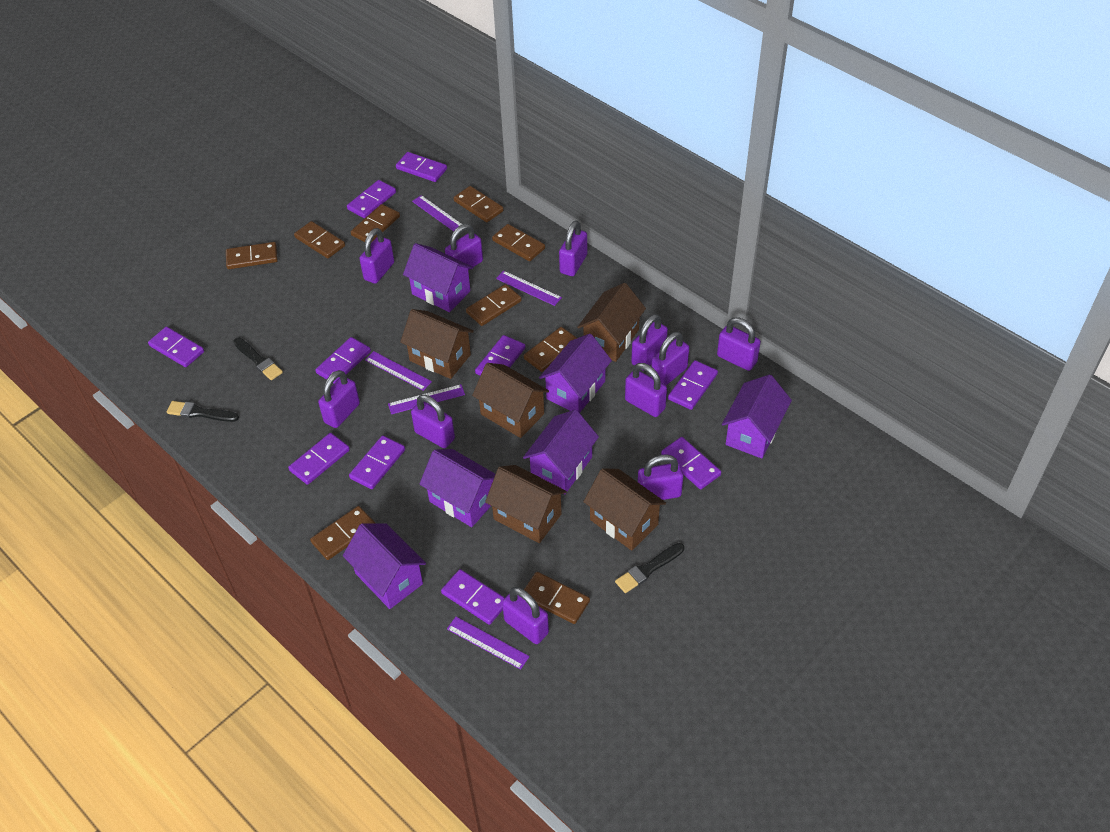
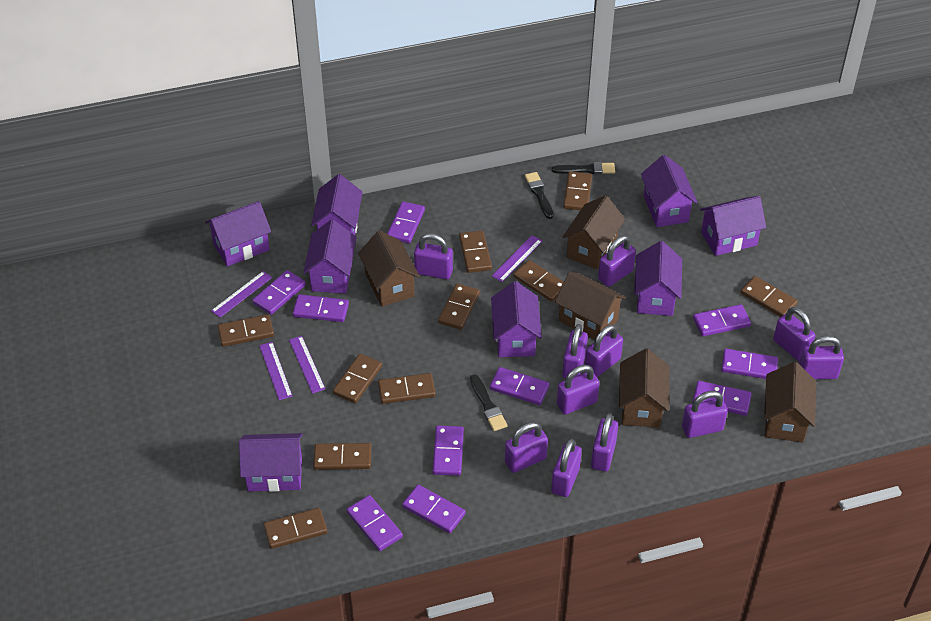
brown domino: 9 -> 10
purple house: 6 -> 8
purple ruler: 5 -> 4

